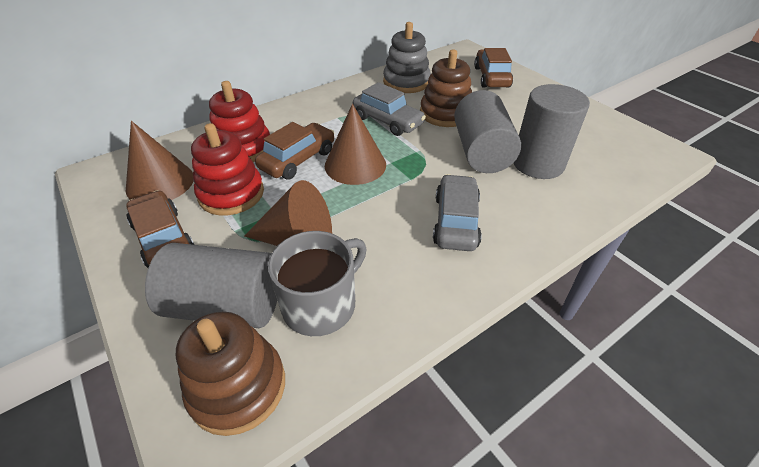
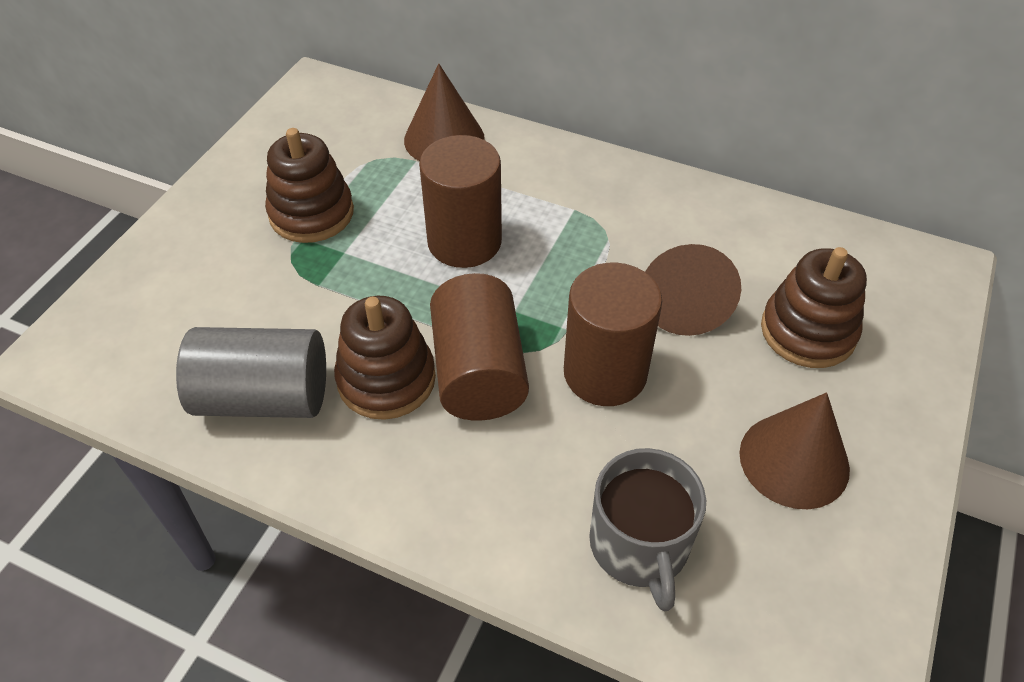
brown car: 3 -> 0
brown cylinder: 0 -> 3
brown stacking toy: 2 -> 3
grey car: 2 -> 0
grey cylinder: 3 -> 1
grey stacking toy: 1 -> 0
red stacking toy: 2 -> 0

